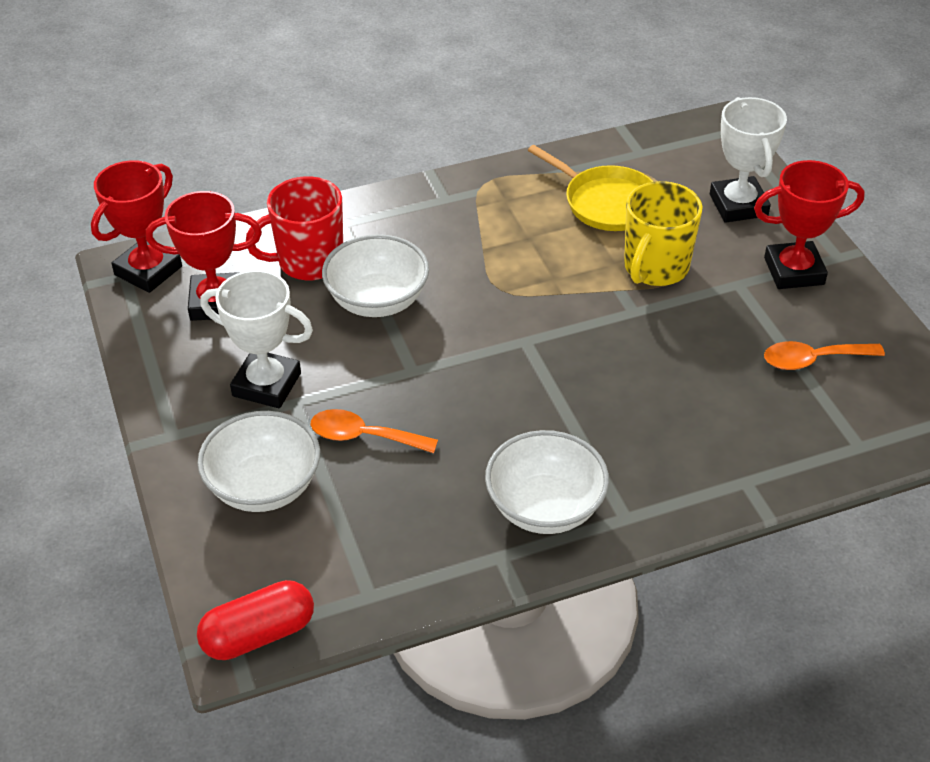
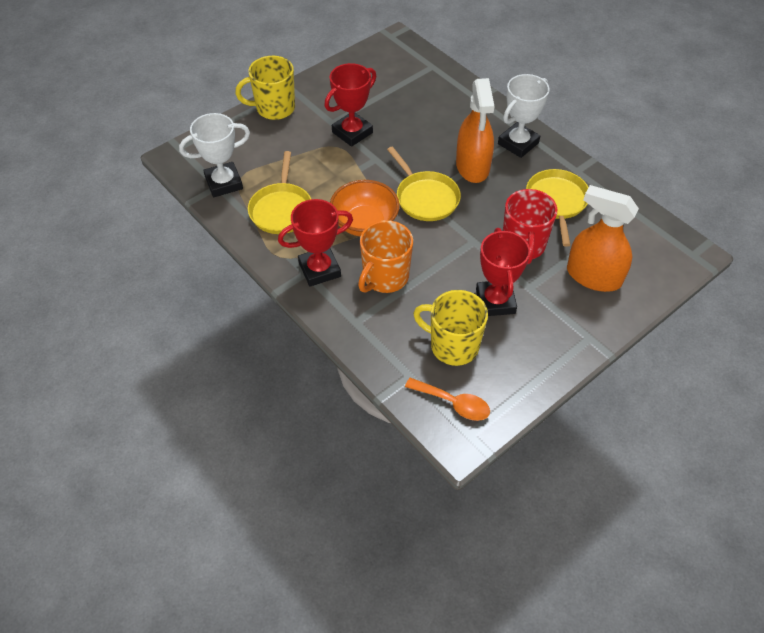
orange bowl: 0 -> 1
orange mug: 0 -> 1
orange spoon: 2 -> 1
orange spray bottle: 0 -> 2
red capsule: 1 -> 0
white bowl: 3 -> 0
yellow mug: 1 -> 2
yellow pan: 1 -> 3

